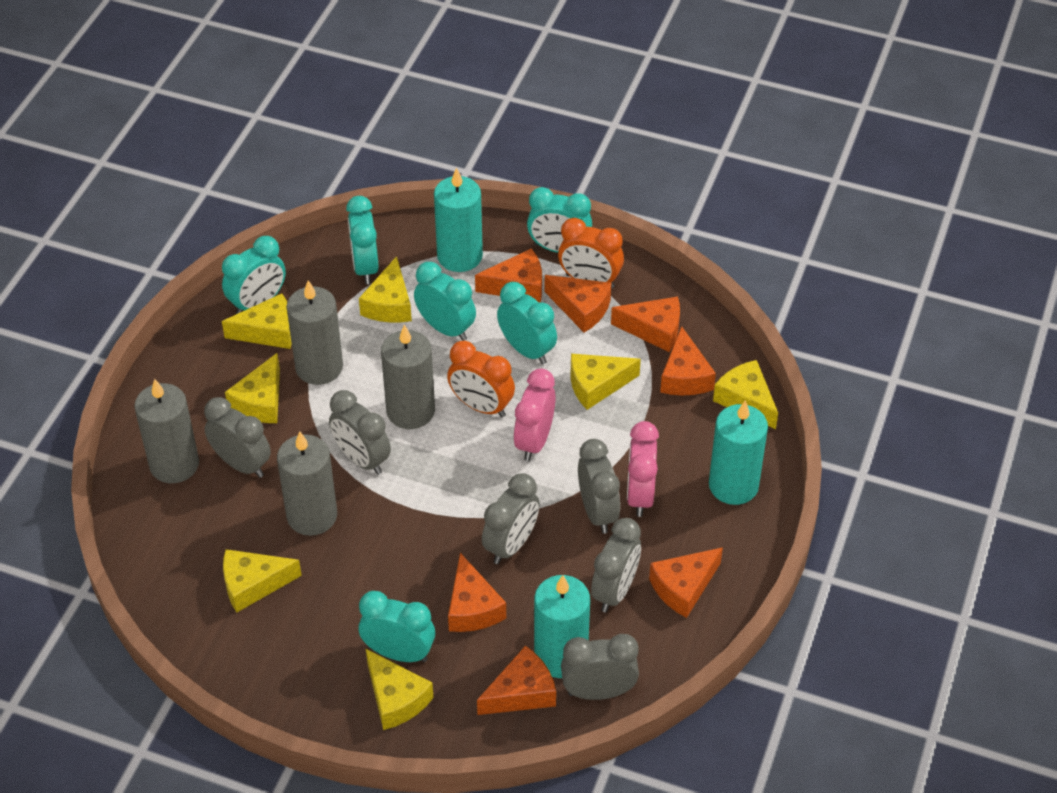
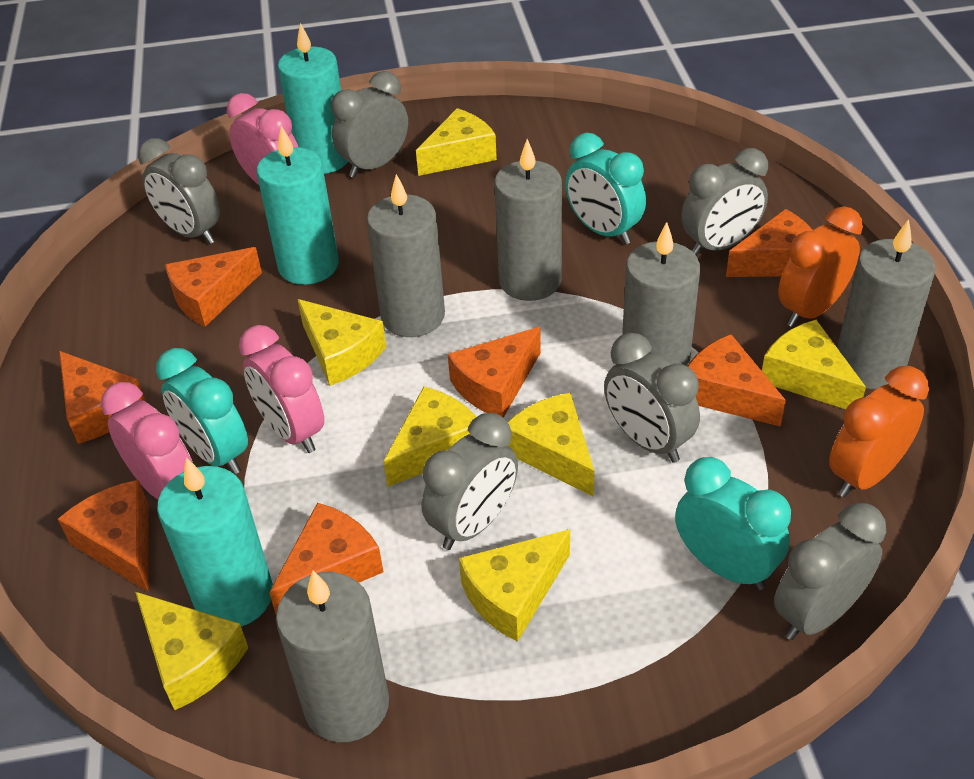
grey candle: 4 -> 5
pink clock: 2 -> 3
turquoise clock: 6 -> 3

